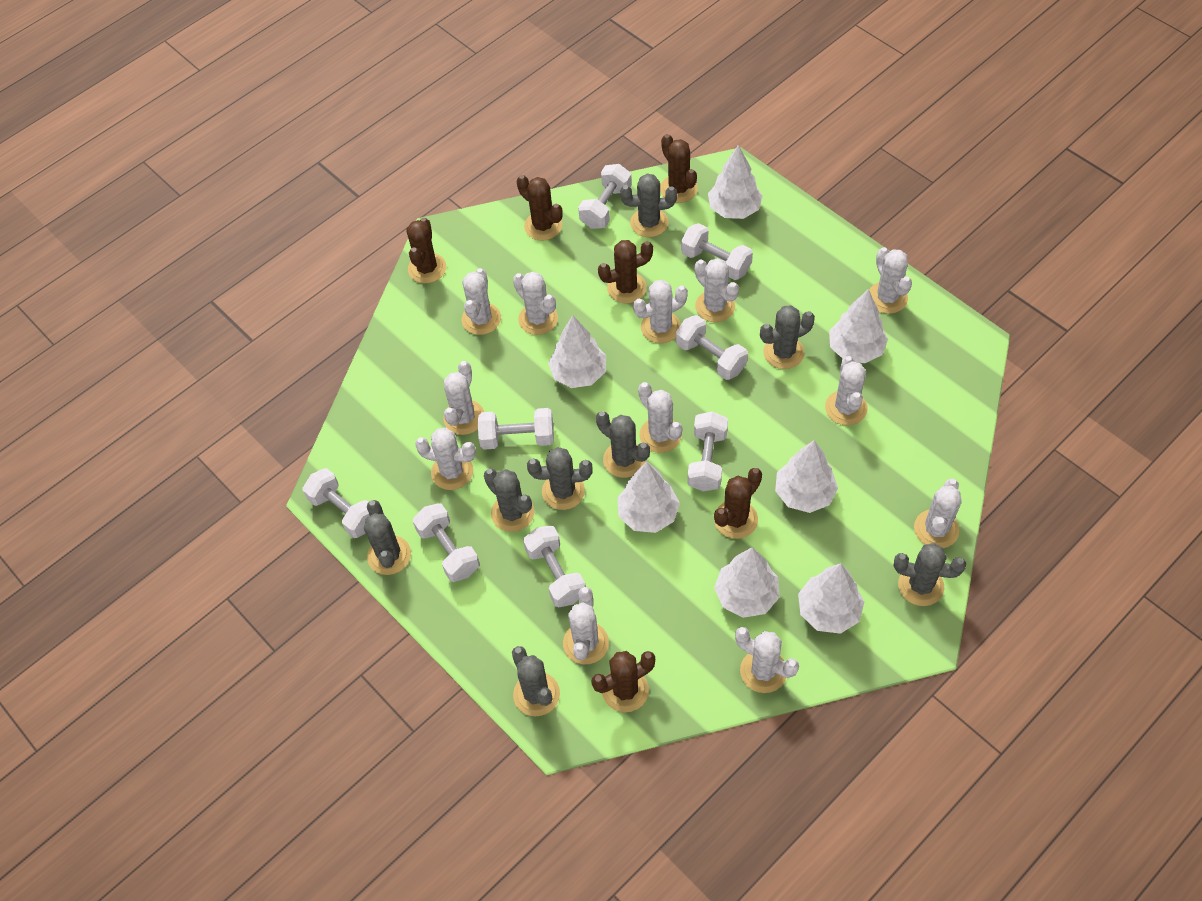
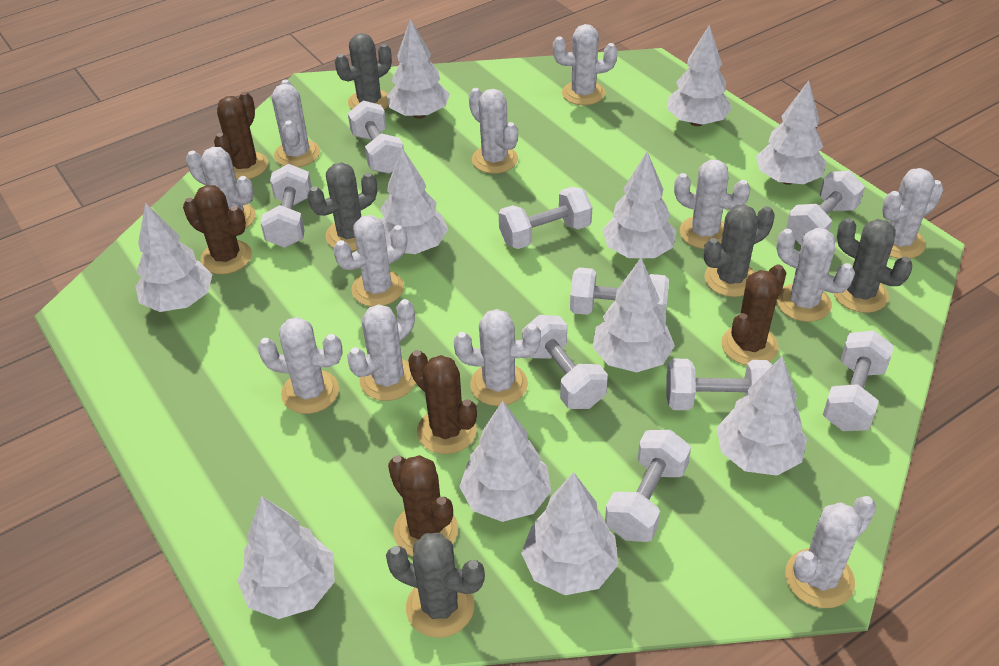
brown cactus: 6 -> 5
grey cactus: 8 -> 5
white dumbbell: 8 -> 9
white tree: 7 -> 11

